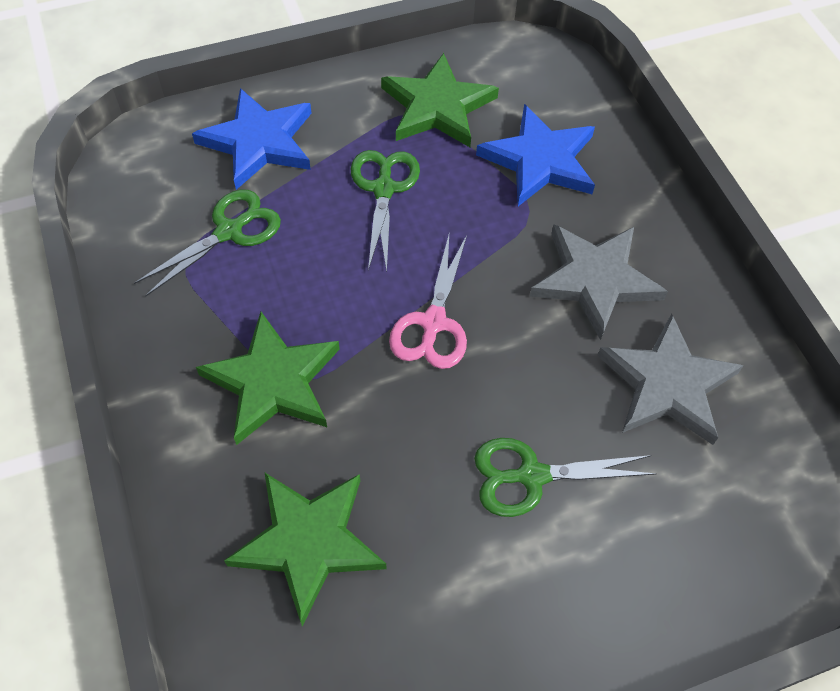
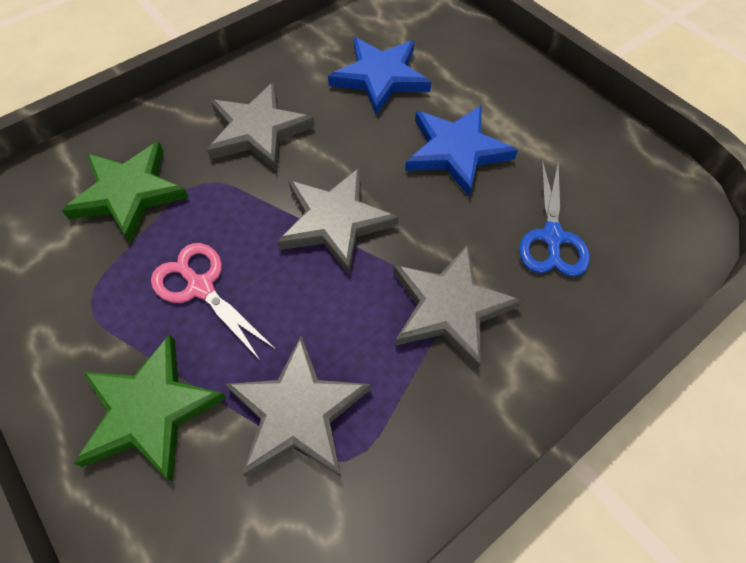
blue scissors: 0 -> 1
green scissors: 3 -> 0
green star: 3 -> 2
grey star: 2 -> 4

